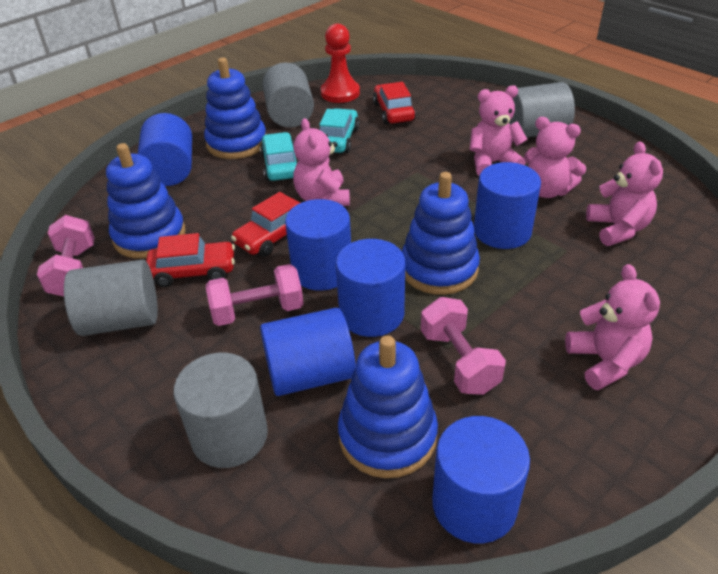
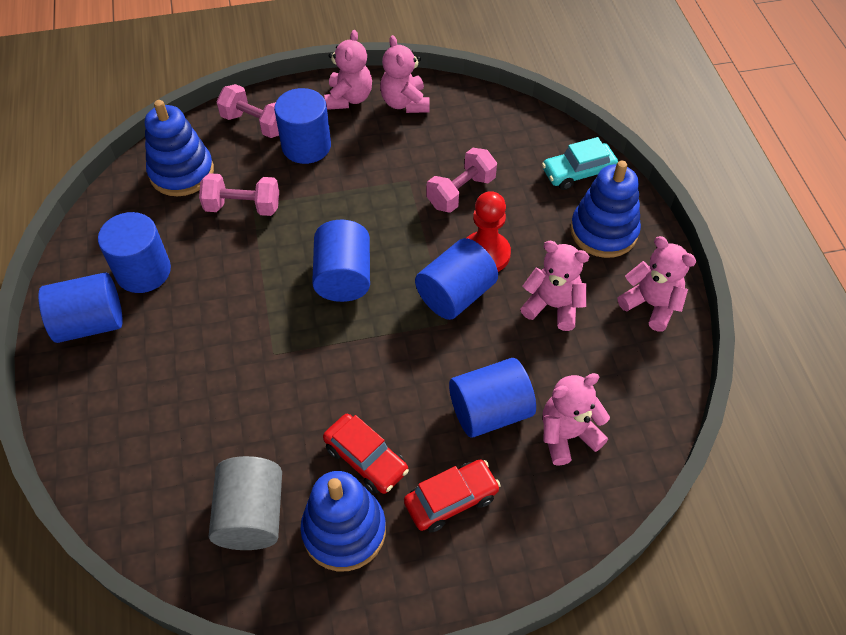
blue stacking toy: 4 -> 3
grey cylinder: 4 -> 1
red car: 3 -> 2
turquoise car: 2 -> 1

